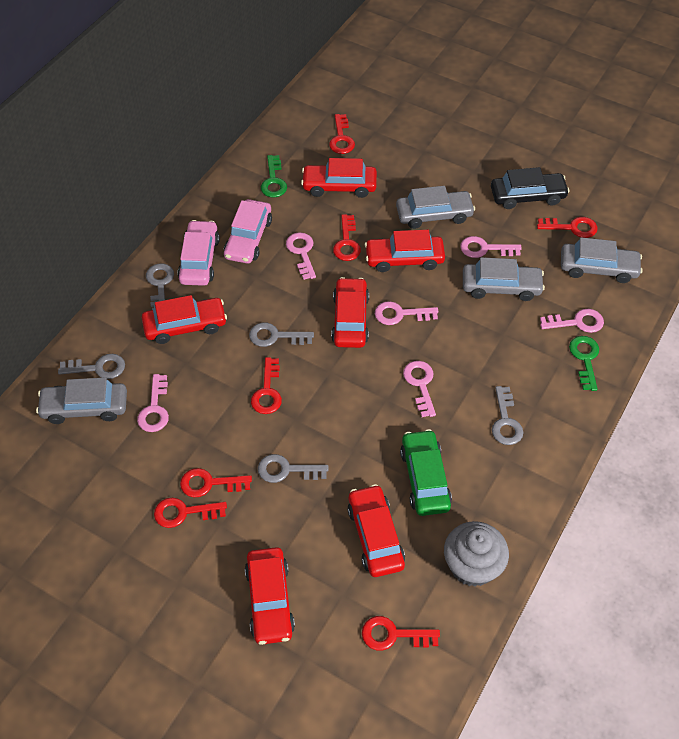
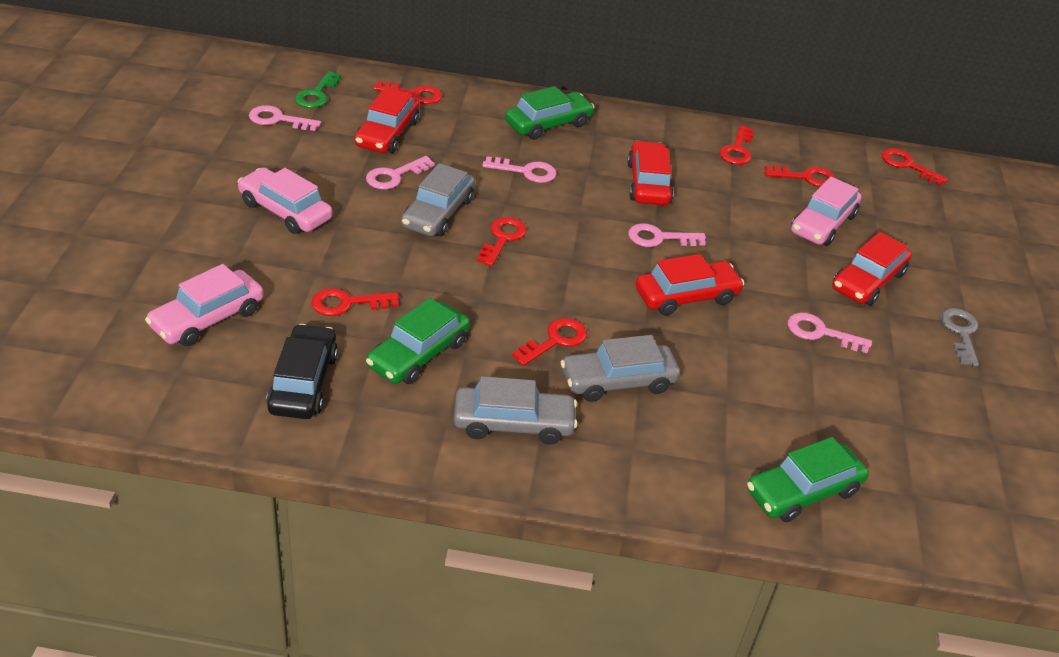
green car: 1 -> 3
green key: 2 -> 1
grey car: 4 -> 3
grey cupcake: 1 -> 0
grey key: 5 -> 1
pink car: 2 -> 3
pink key: 6 -> 5
red car: 6 -> 4

